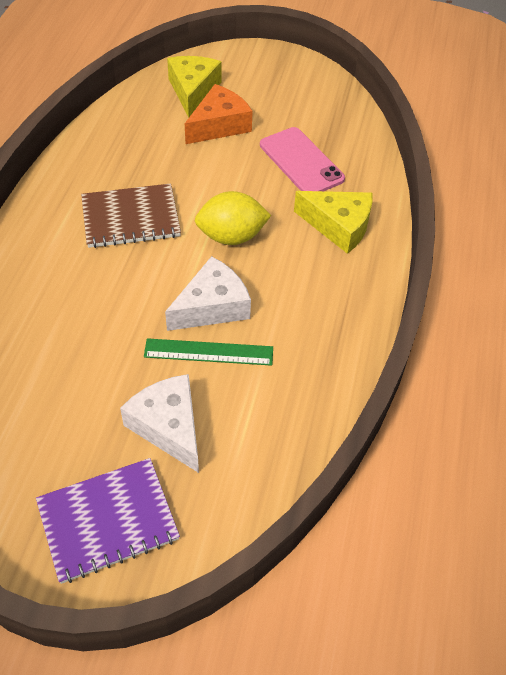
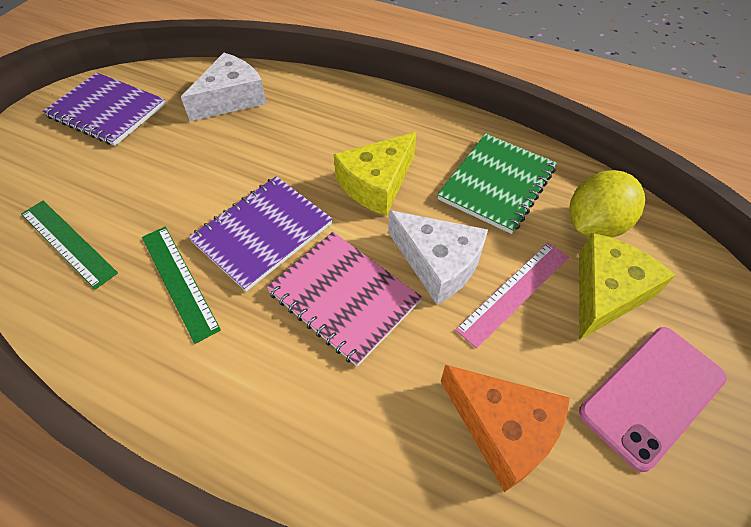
brown notebook: 1 -> 0
green notebook: 0 -> 1
green ruler: 1 -> 2
pink notebook: 0 -> 1
pink ruler: 0 -> 1
purple notebook: 1 -> 2

